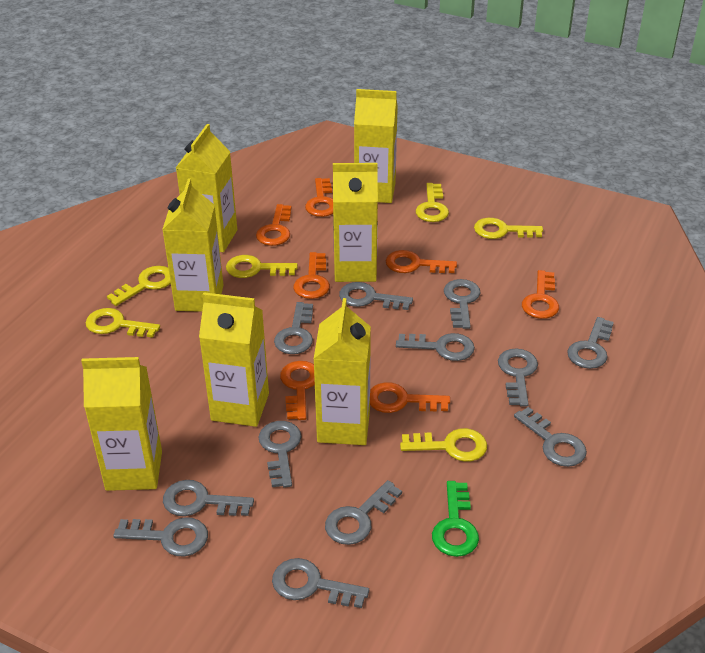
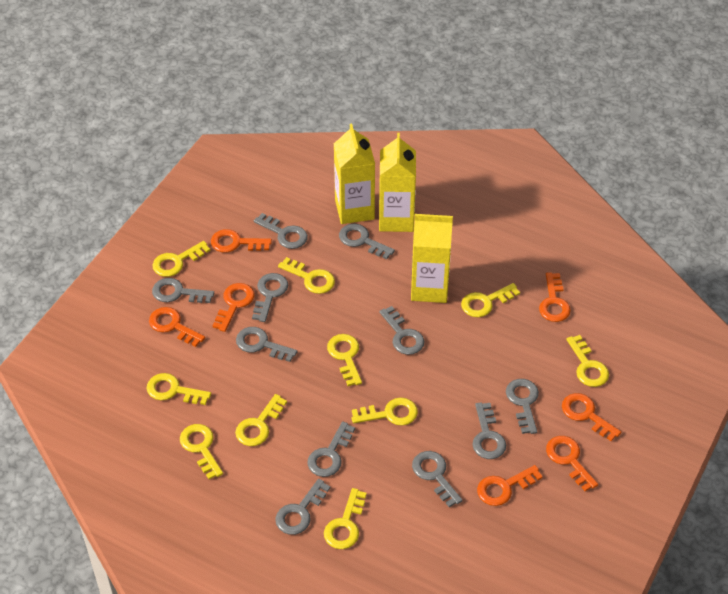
green key: 1 -> 0
grey key: 12 -> 11
yellow carton: 7 -> 3
yellow key: 6 -> 10

